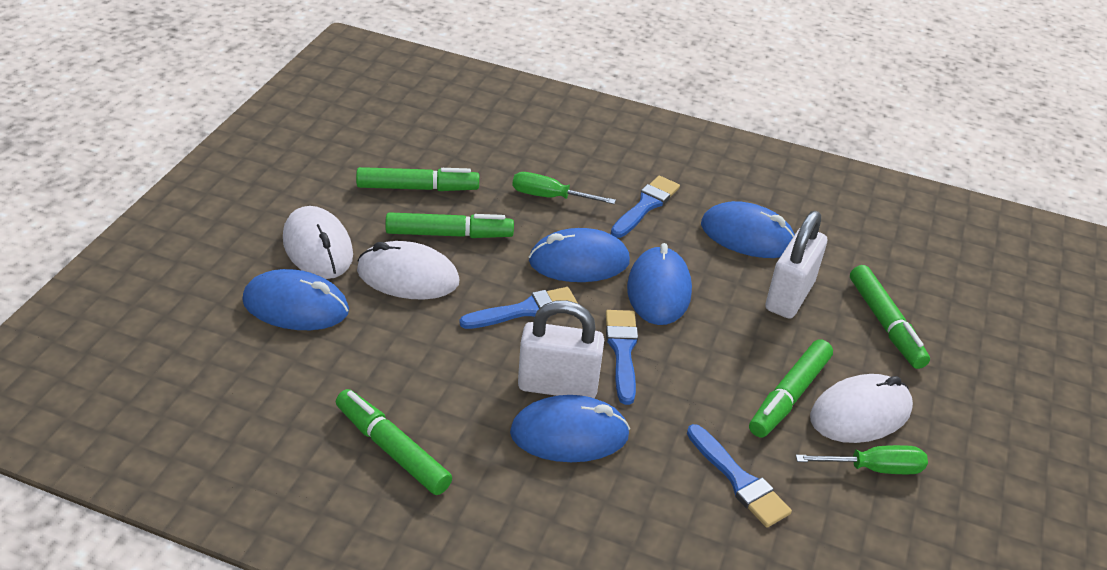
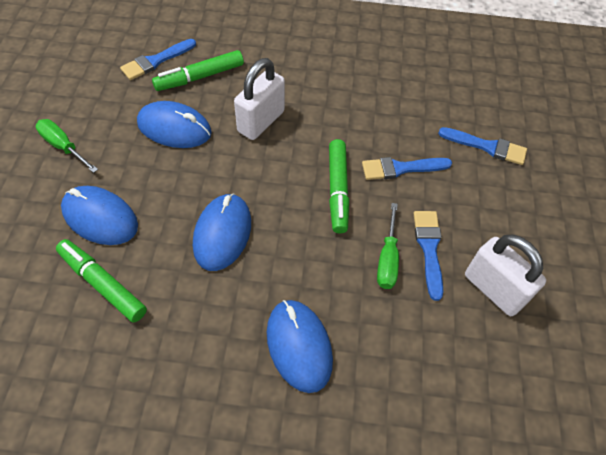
blue mouse: 5 -> 4
green marker: 5 -> 3
white mouse: 3 -> 0

